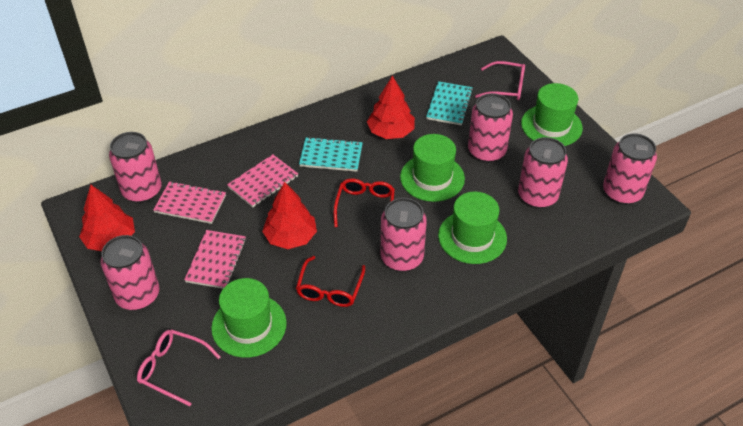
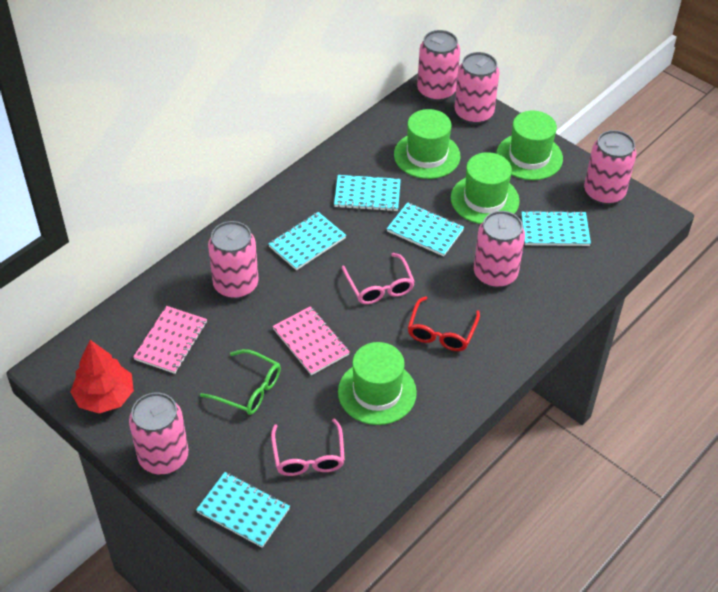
green glasses: 0 -> 1
pink notebook: 3 -> 2
red glasses: 2 -> 1
red tree: 3 -> 1
turquoise notebook: 2 -> 5

